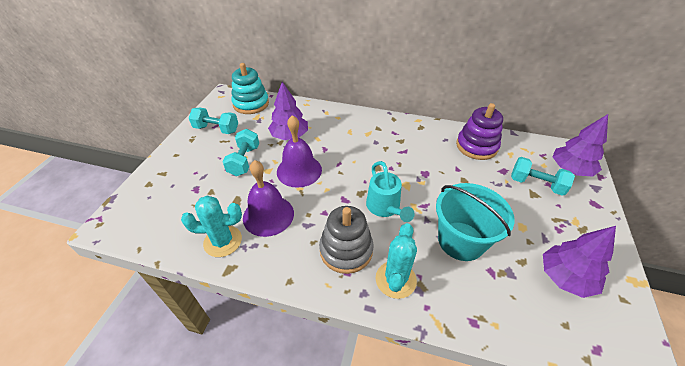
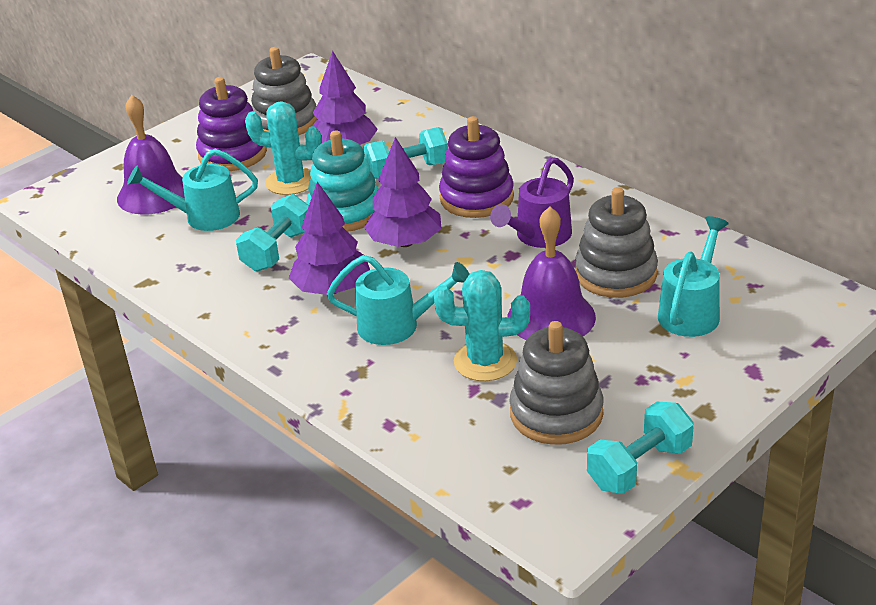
grey stacking toy: 1 -> 3
purple stacking toy: 1 -> 2
purple watering can: 0 -> 1
turquoise bucket: 1 -> 0
turquoise watering can: 1 -> 3

